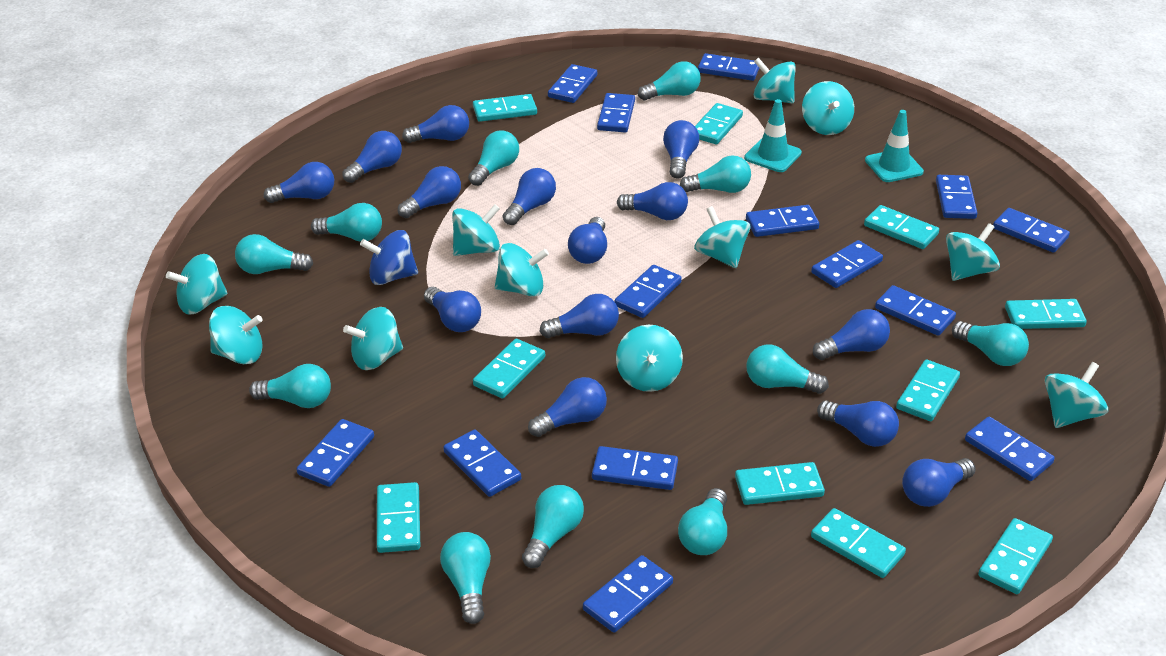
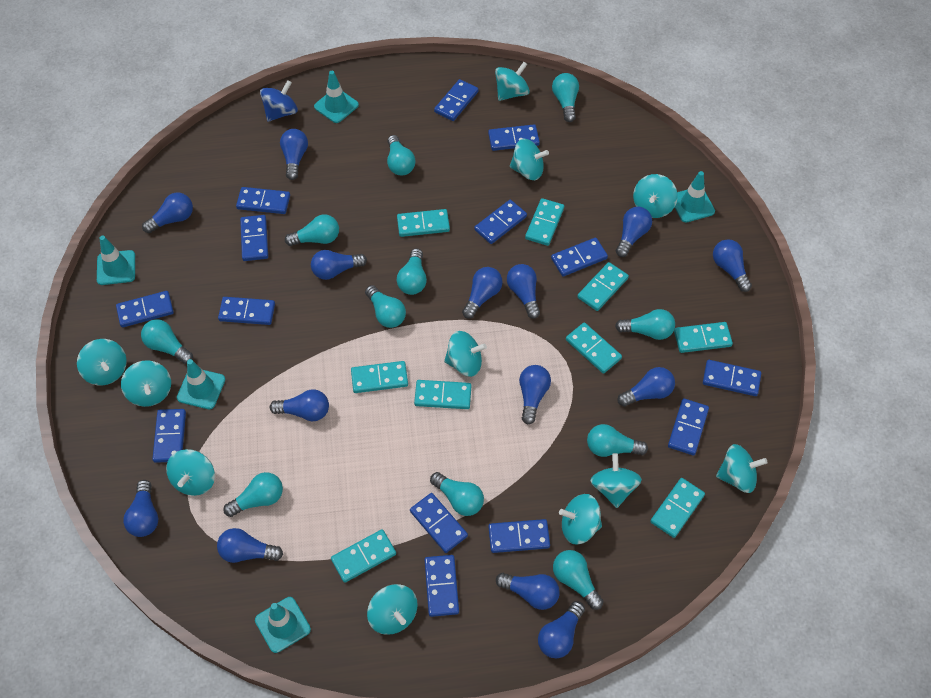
turquoise domino: 10 -> 9
turquoise traffic cone: 2 -> 5

